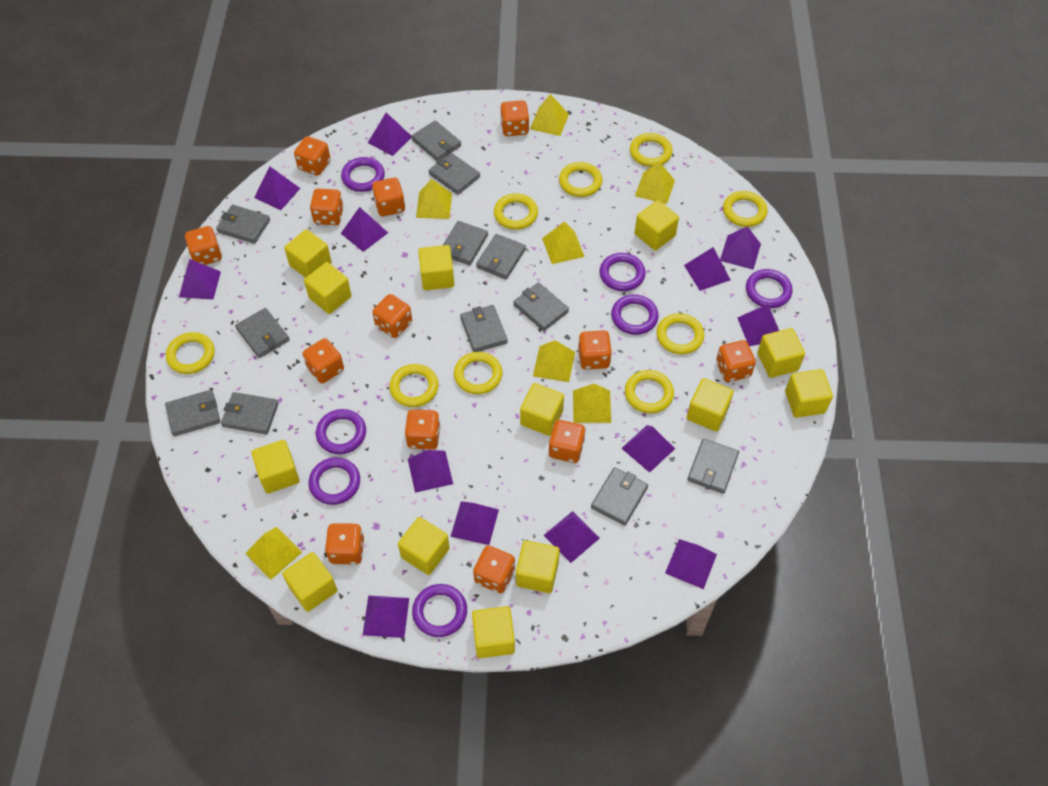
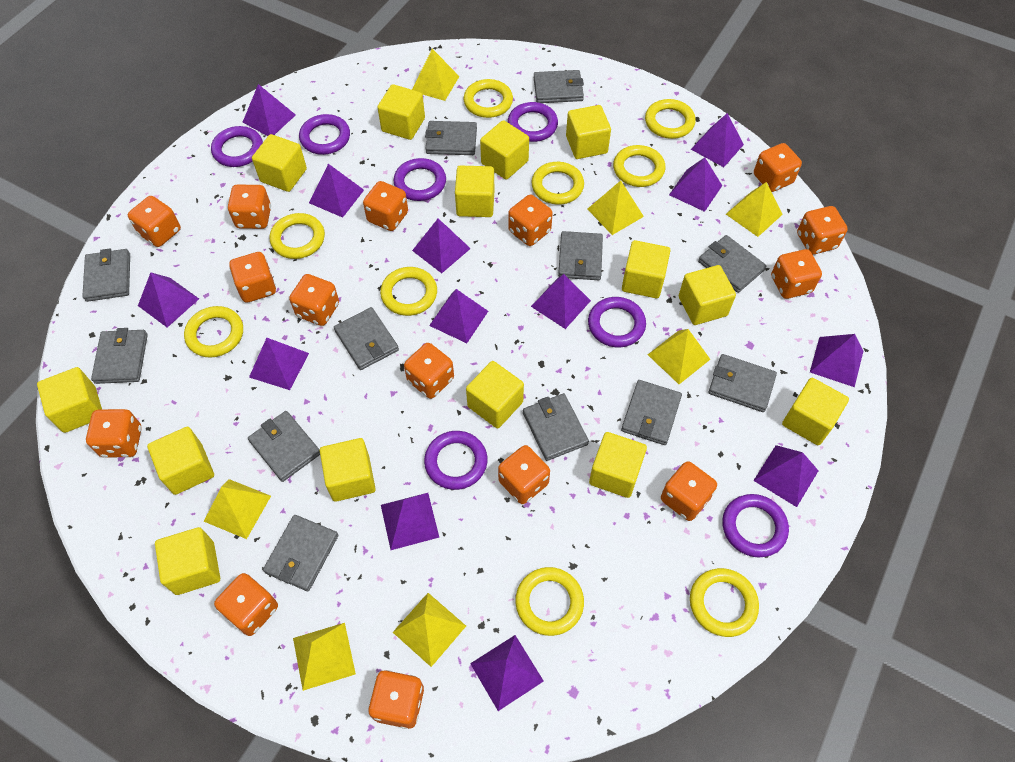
orange dice: 13 -> 15
yellow cube: 13 -> 14

